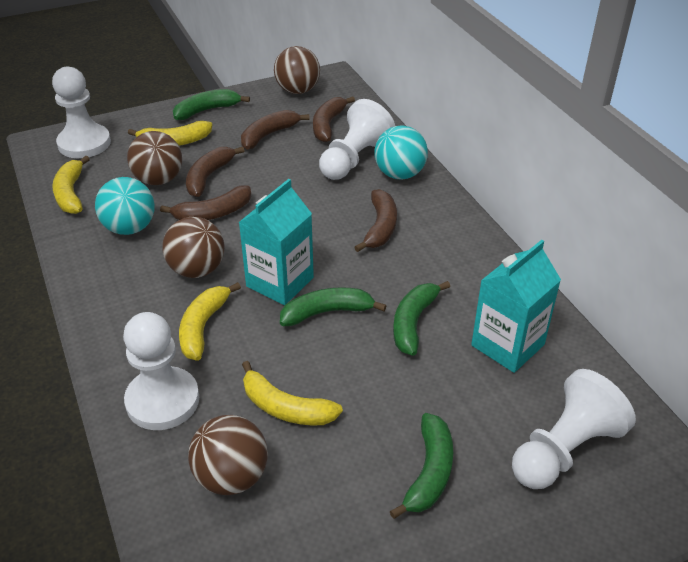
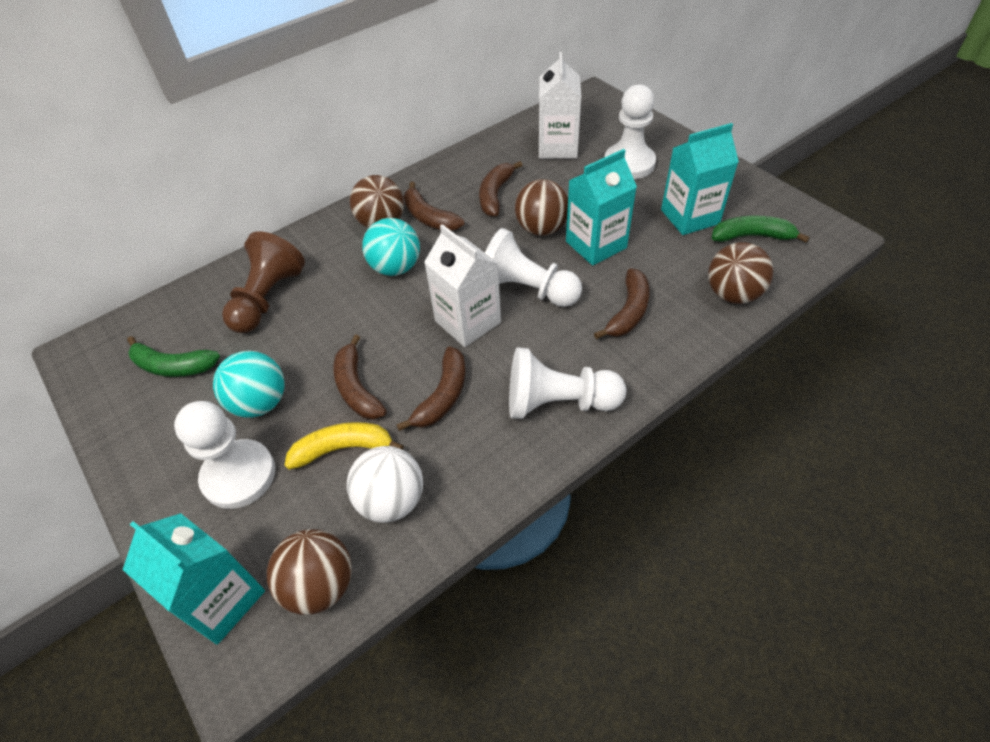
brown pawn: 0 -> 1
green banana: 4 -> 2
turquoise carton: 2 -> 3
white ball: 0 -> 1
white carton: 0 -> 2
yellow banana: 4 -> 1

